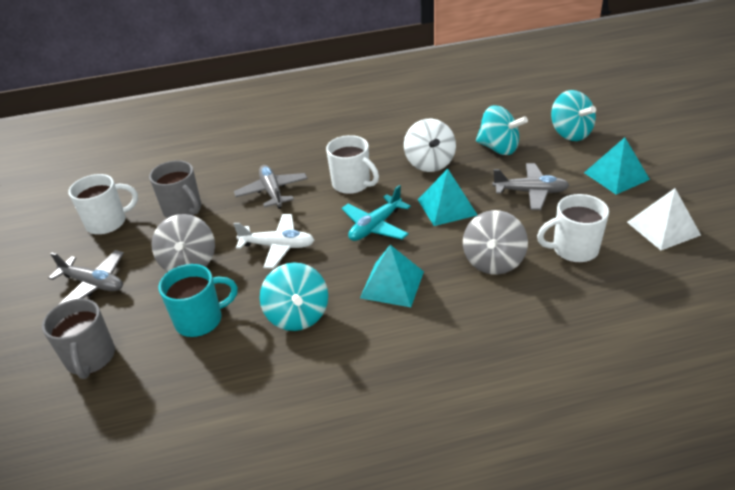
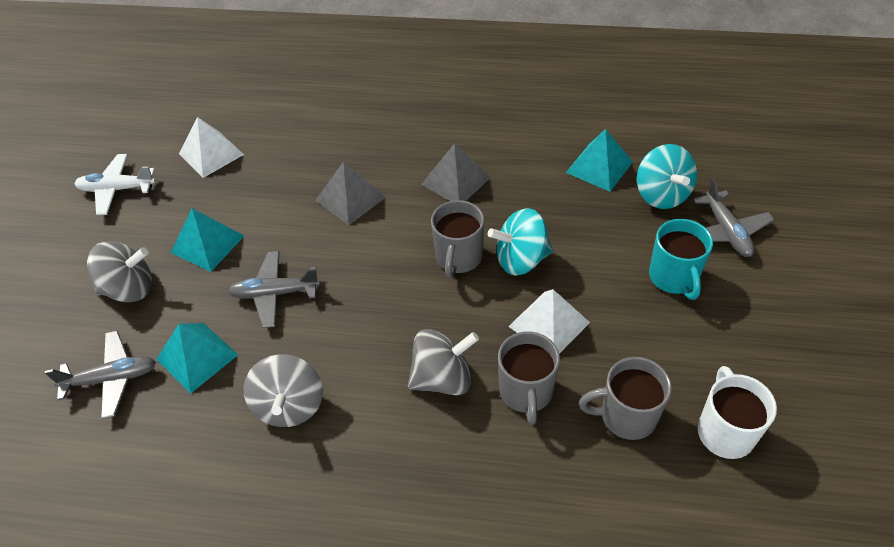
grey mug: 2 -> 3
grey pyramid: 0 -> 2
grey spinning top: 2 -> 3
turquoise plane: 1 -> 0
turquoise spinning top: 3 -> 2
white mug: 3 -> 1
white pyramid: 1 -> 2
white spinning top: 1 -> 0

